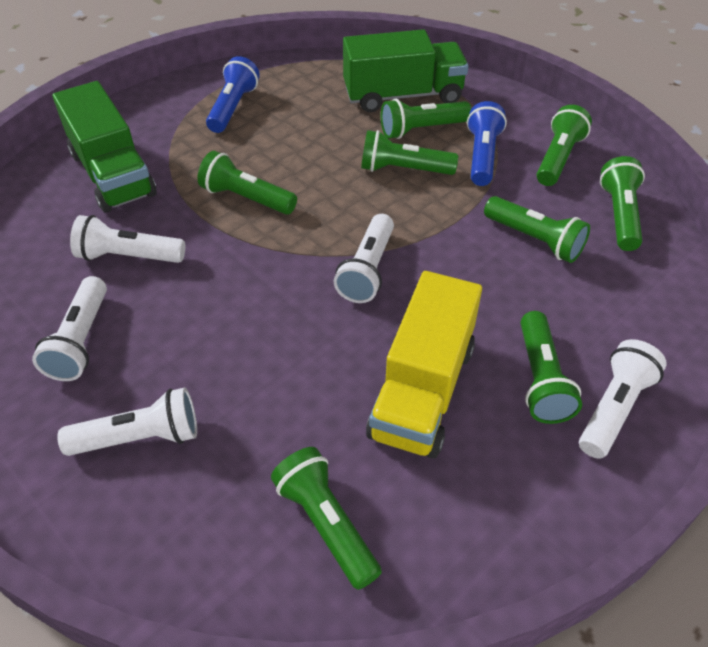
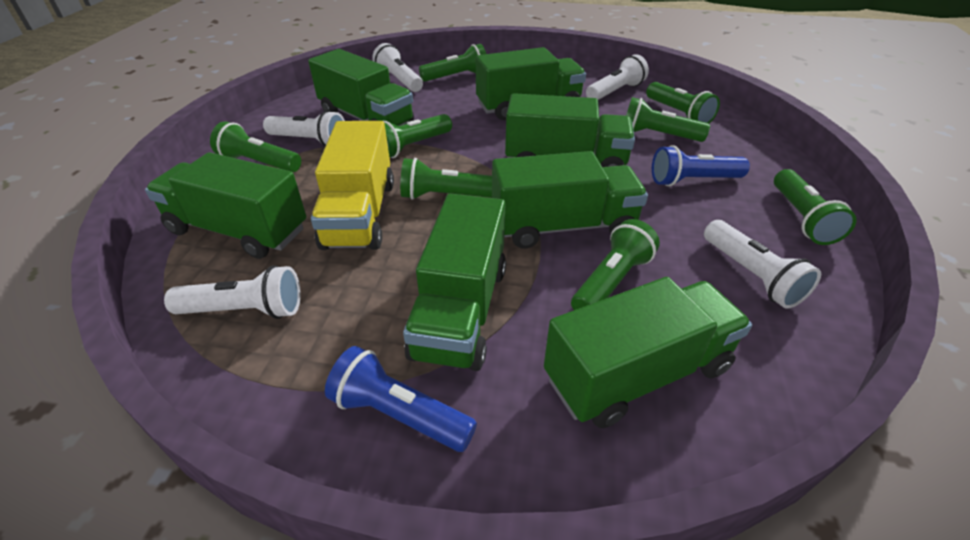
green truck: 2 -> 7

